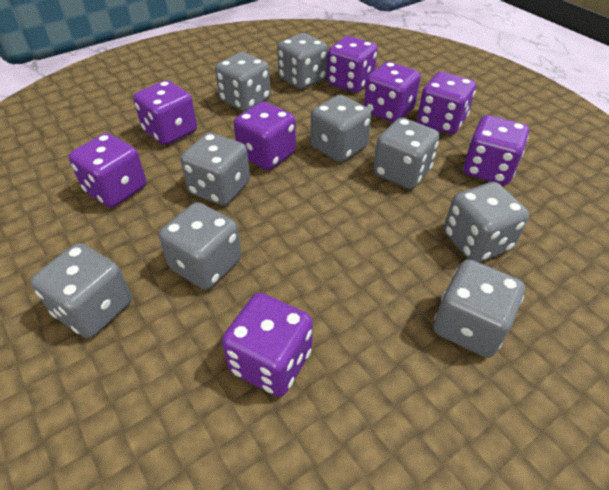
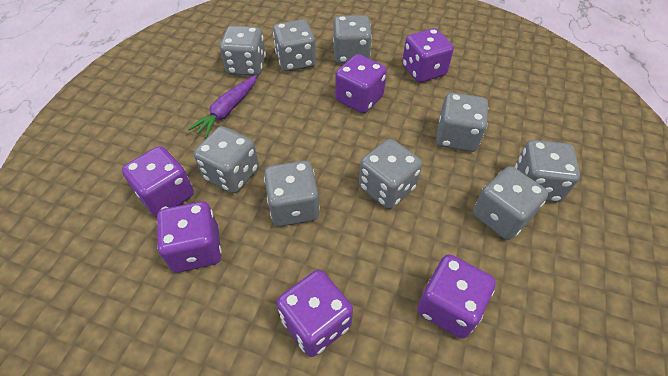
purple carrot: 0 -> 1
purple dice: 8 -> 6

